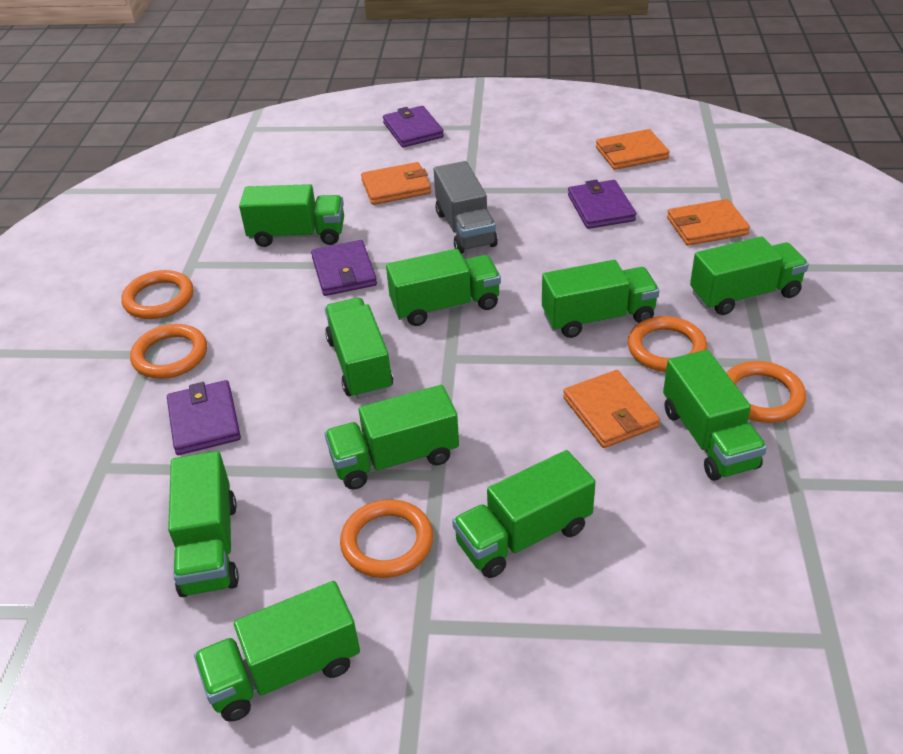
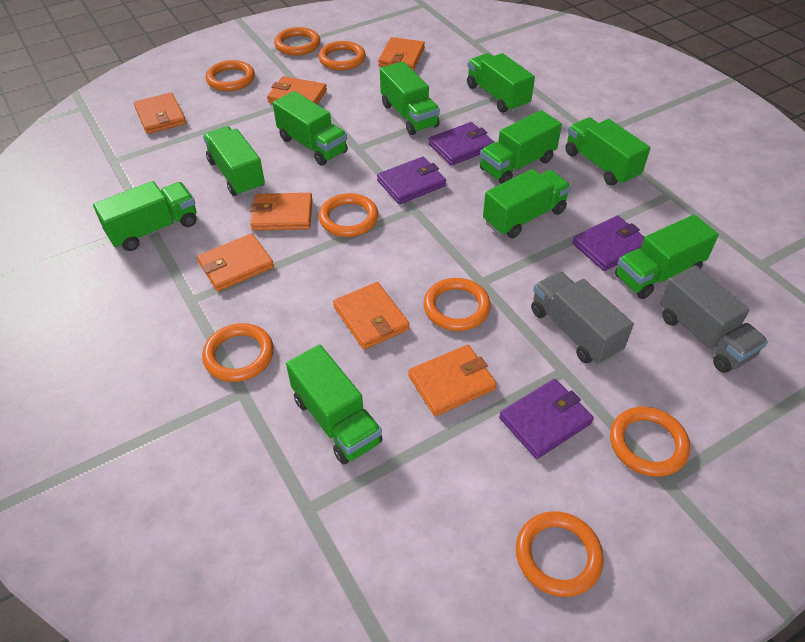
grey truck: 1 -> 2
orange ring: 5 -> 8
orange wallet: 4 -> 7

